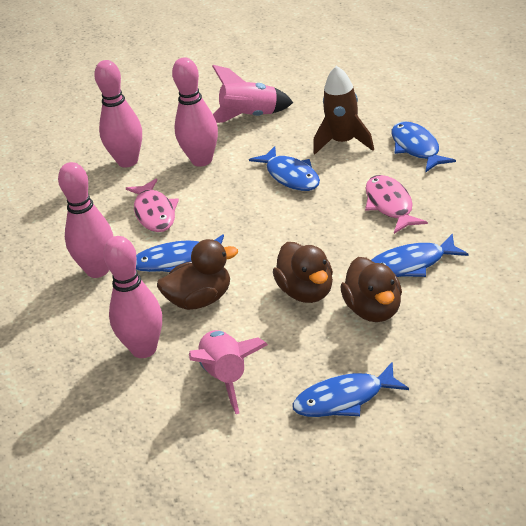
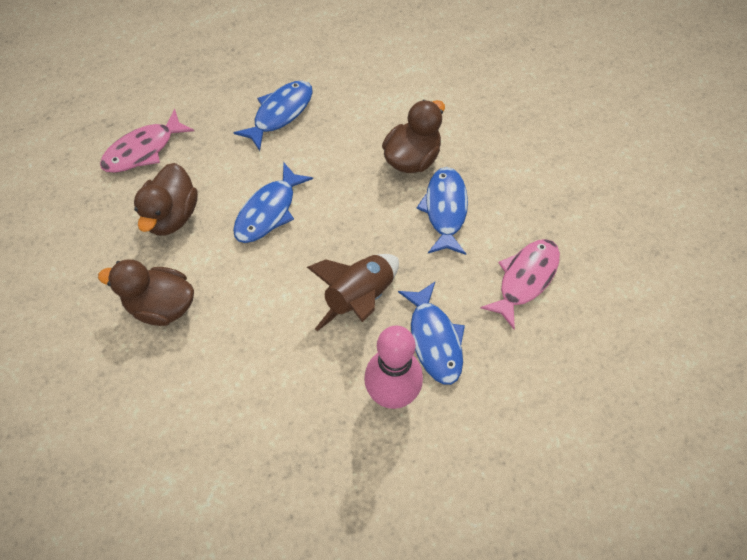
blue fish: 5 -> 4
pink bowling pin: 4 -> 1
pink rocket: 2 -> 0

